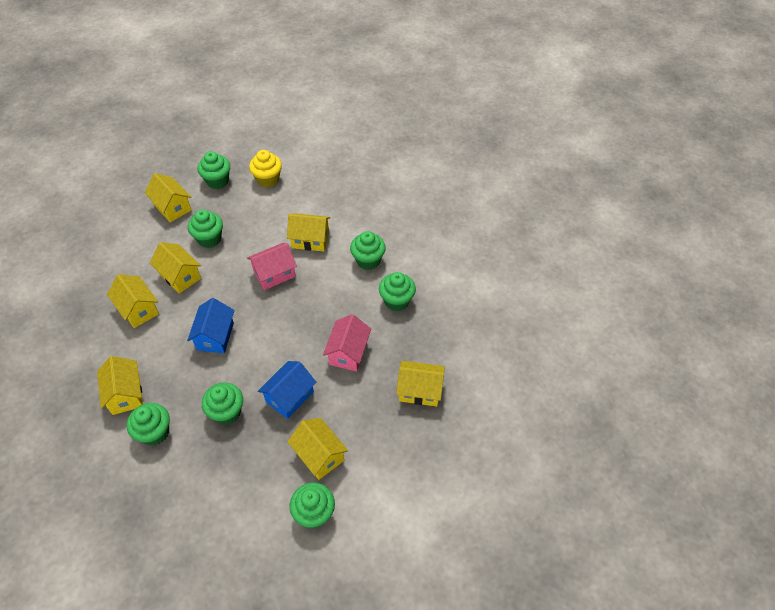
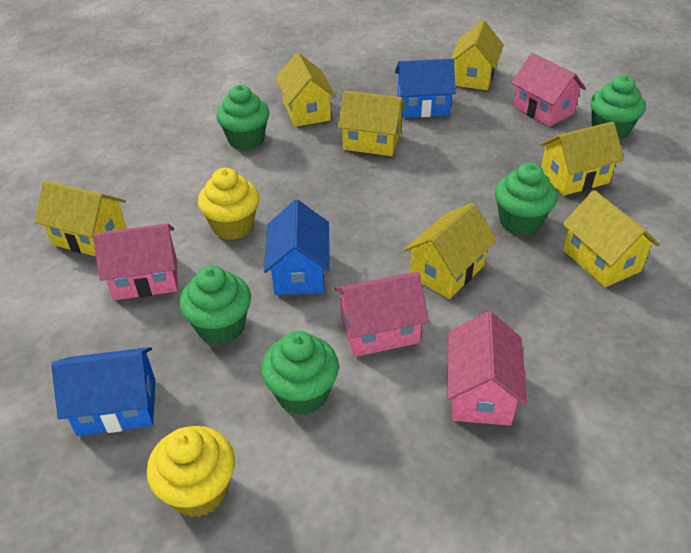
blue house: 2 -> 3
green cupcake: 7 -> 5
pink house: 2 -> 4
yellow cupcake: 1 -> 2

